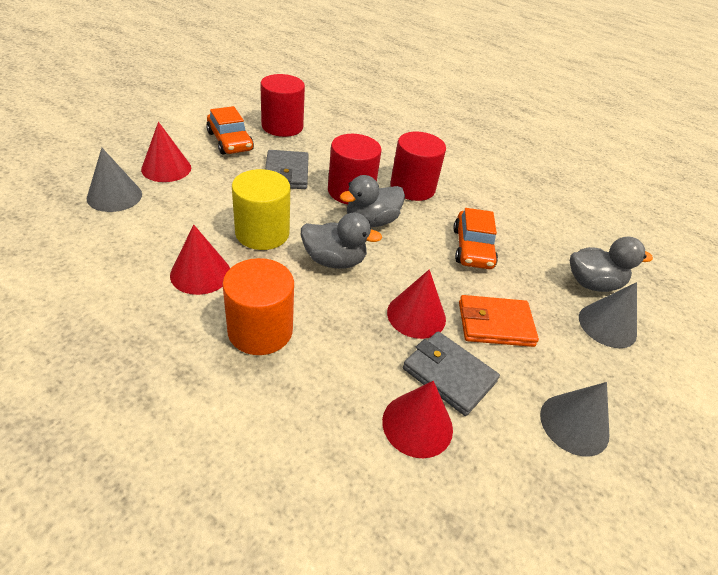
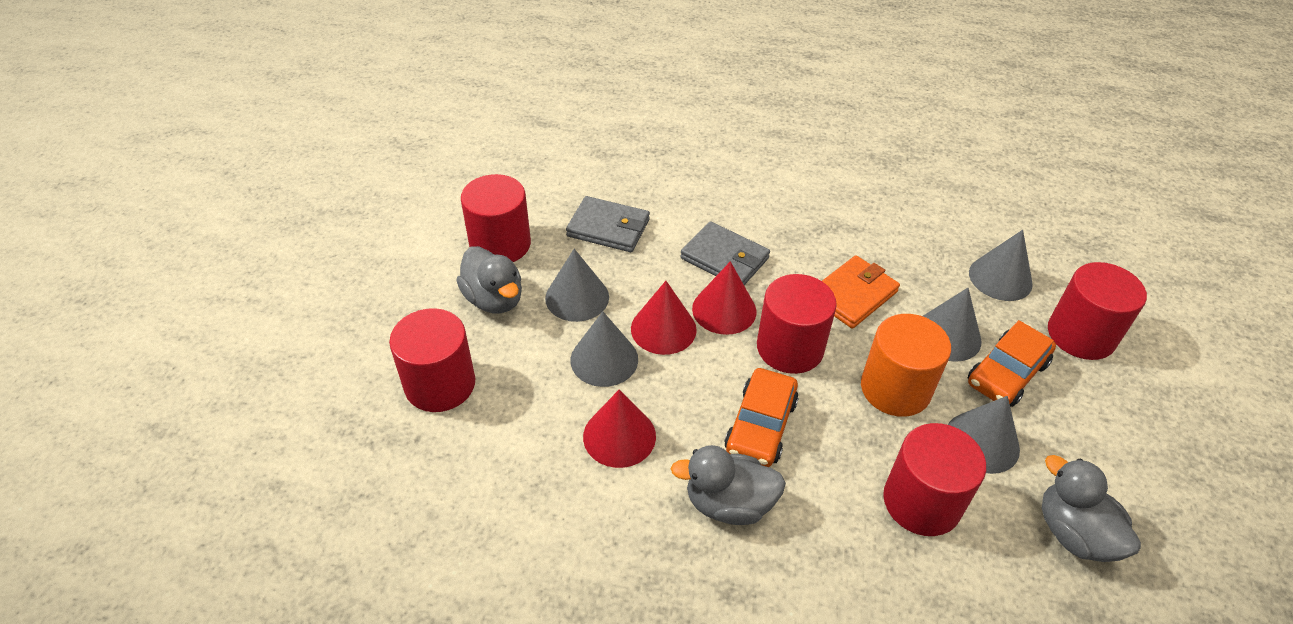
grey cone: 3 -> 5
red cone: 4 -> 3
red cylinder: 3 -> 5
yellow cylinder: 1 -> 0

